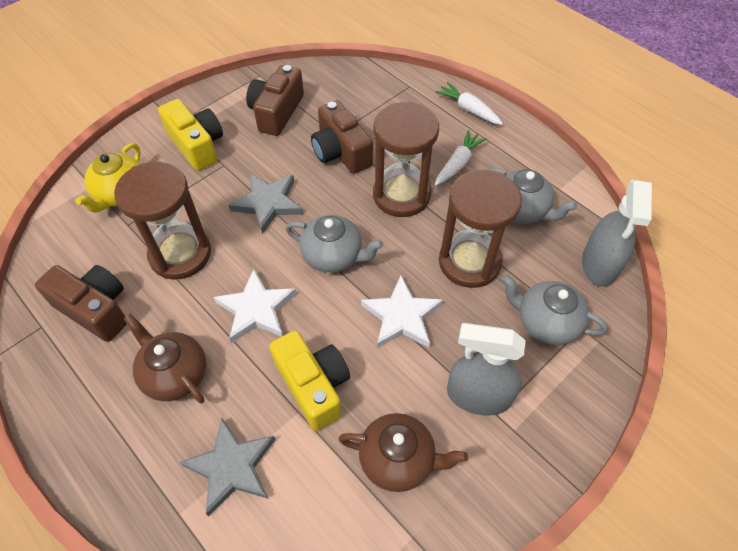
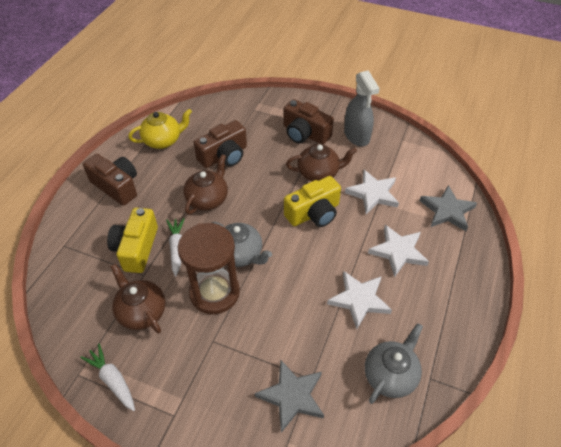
brown hourglass: 3 -> 1
brown teapot: 2 -> 3
grey spray bottle: 2 -> 1
grey teapot: 3 -> 2
white star: 2 -> 3

